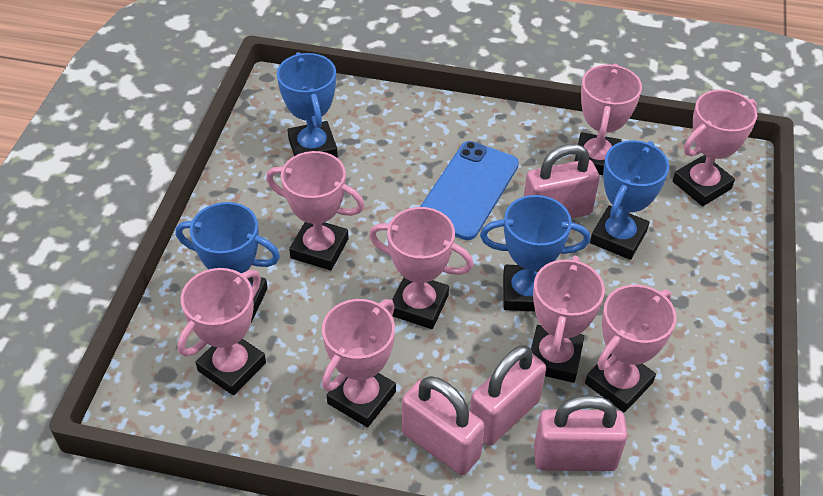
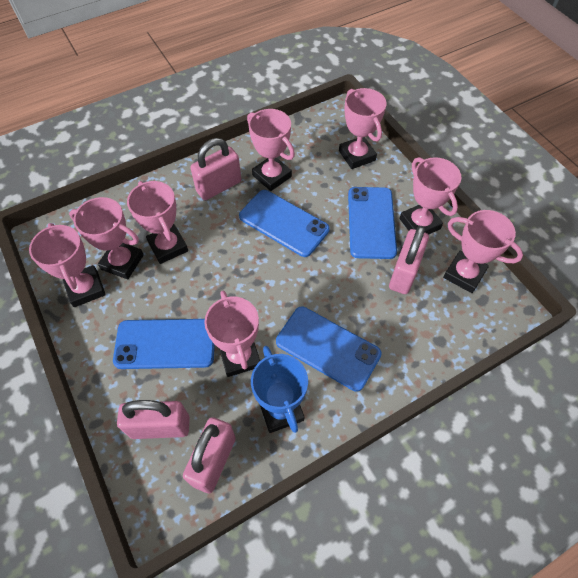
blue phone: 1 -> 4
blue trophy: 4 -> 1

